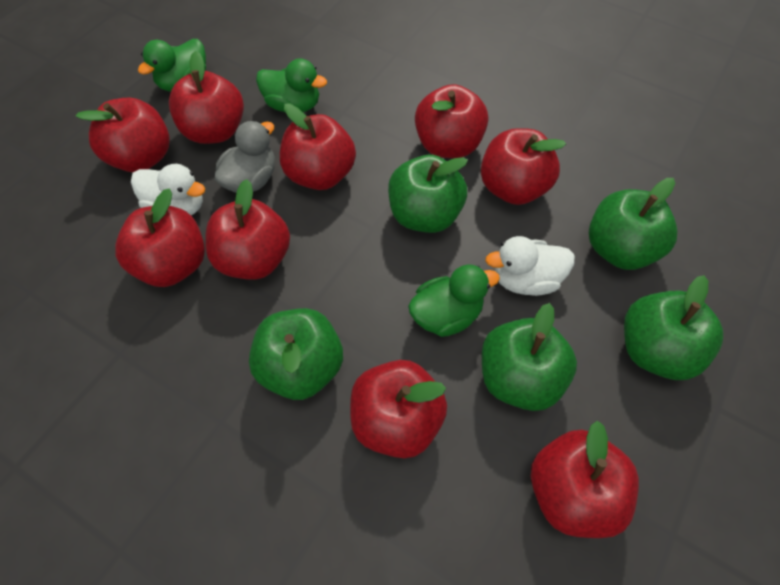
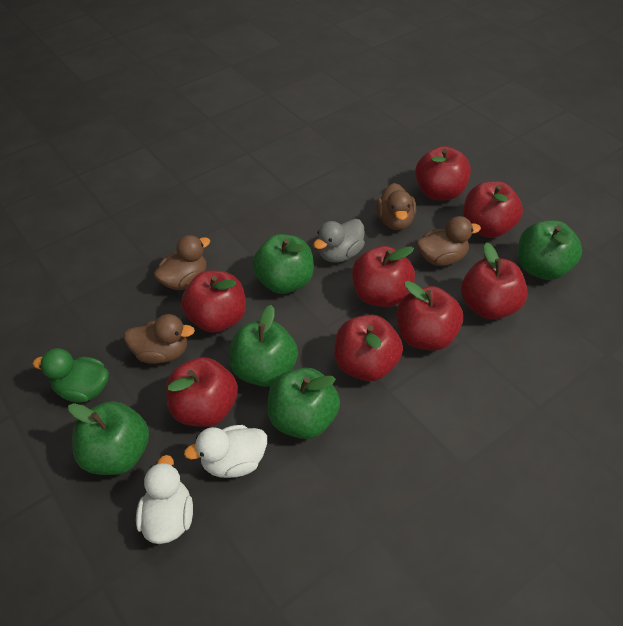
brown duck: 0 -> 4
green duck: 3 -> 1
red apple: 9 -> 8

